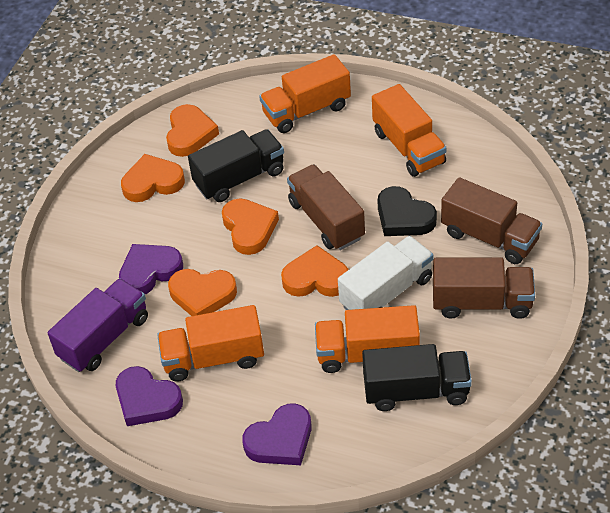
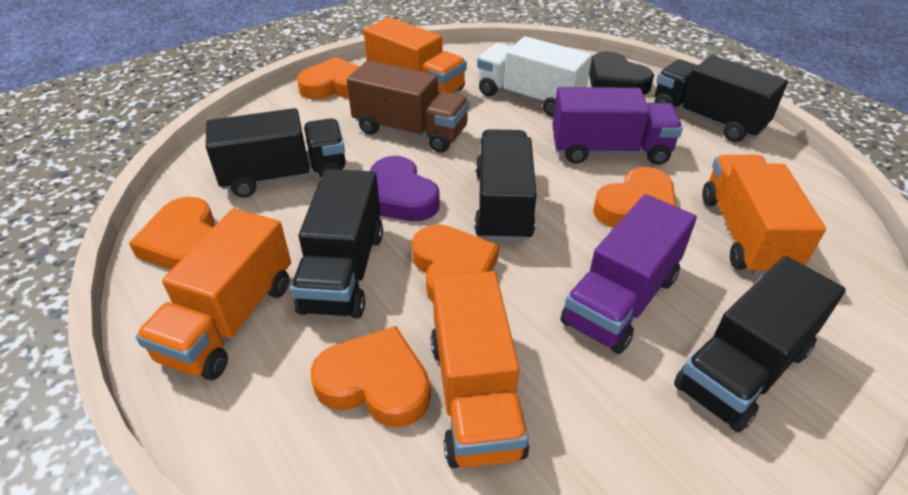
black truck: 2 -> 5
brown truck: 3 -> 1
purple heart: 3 -> 1
purple truck: 1 -> 2

